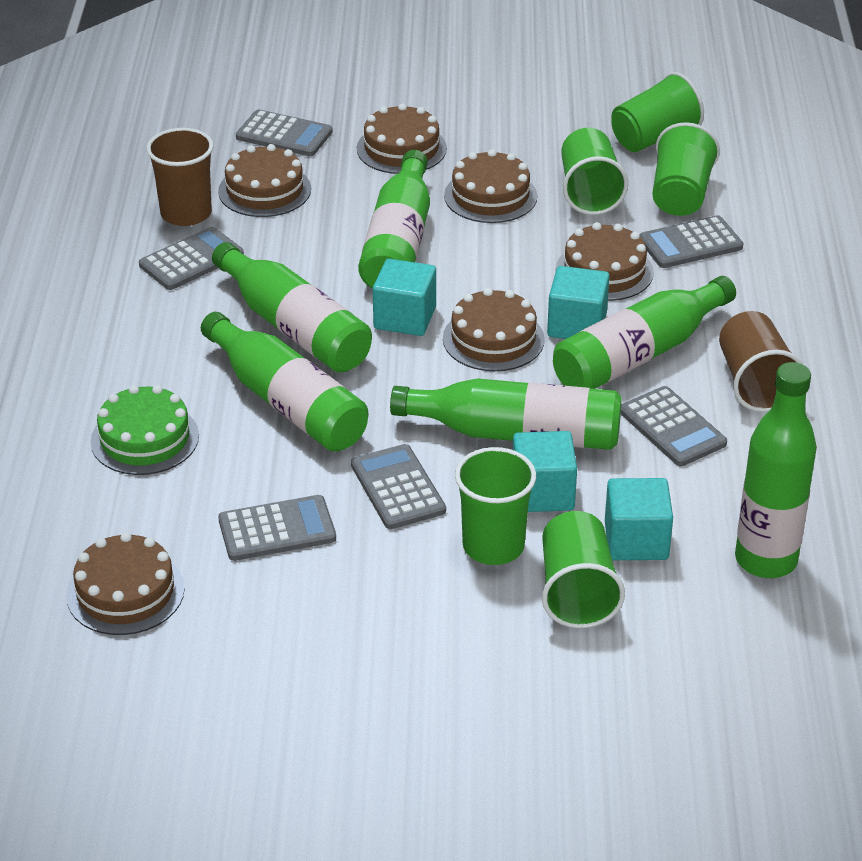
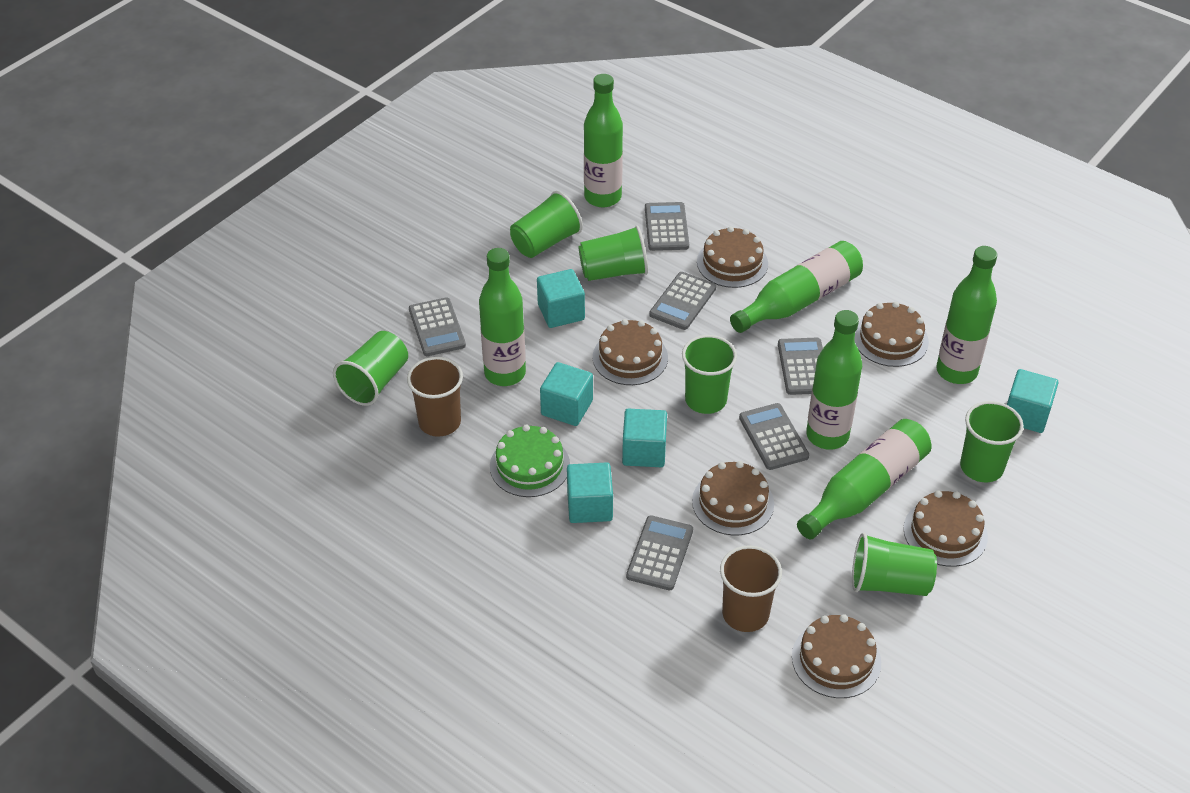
green cup: 5 -> 6
turquoise cube: 4 -> 5

